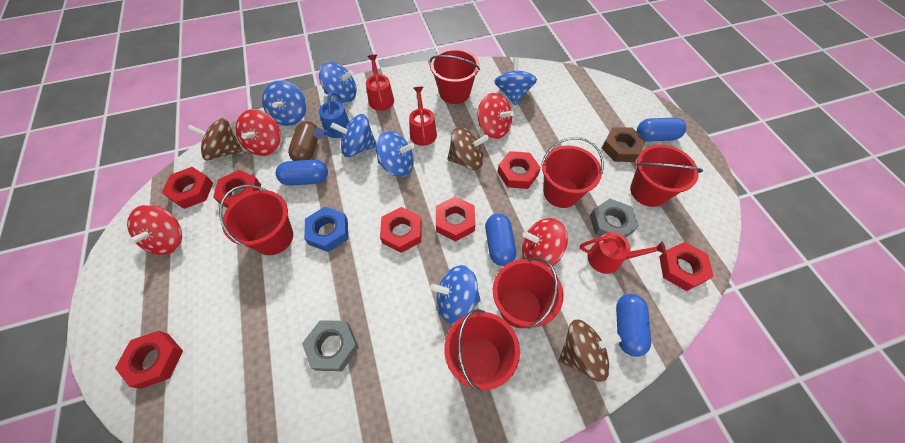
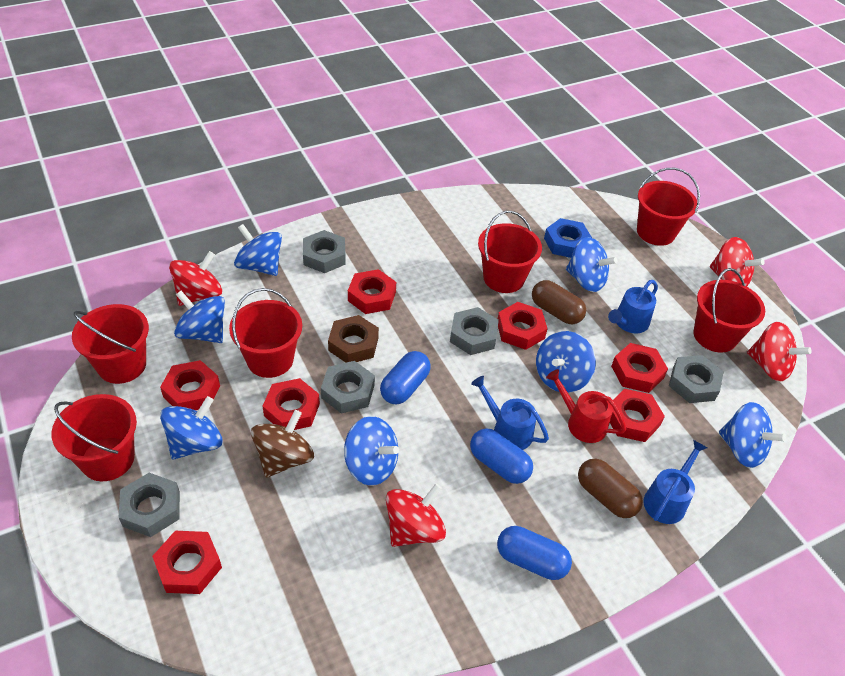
blue capsule: 4 -> 3
blue spinning top: 6 -> 7
blue watering can: 1 -> 3
brown capsule: 1 -> 2
brown spinning top: 3 -> 1
grey nut: 2 -> 5
red watering can: 3 -> 1

